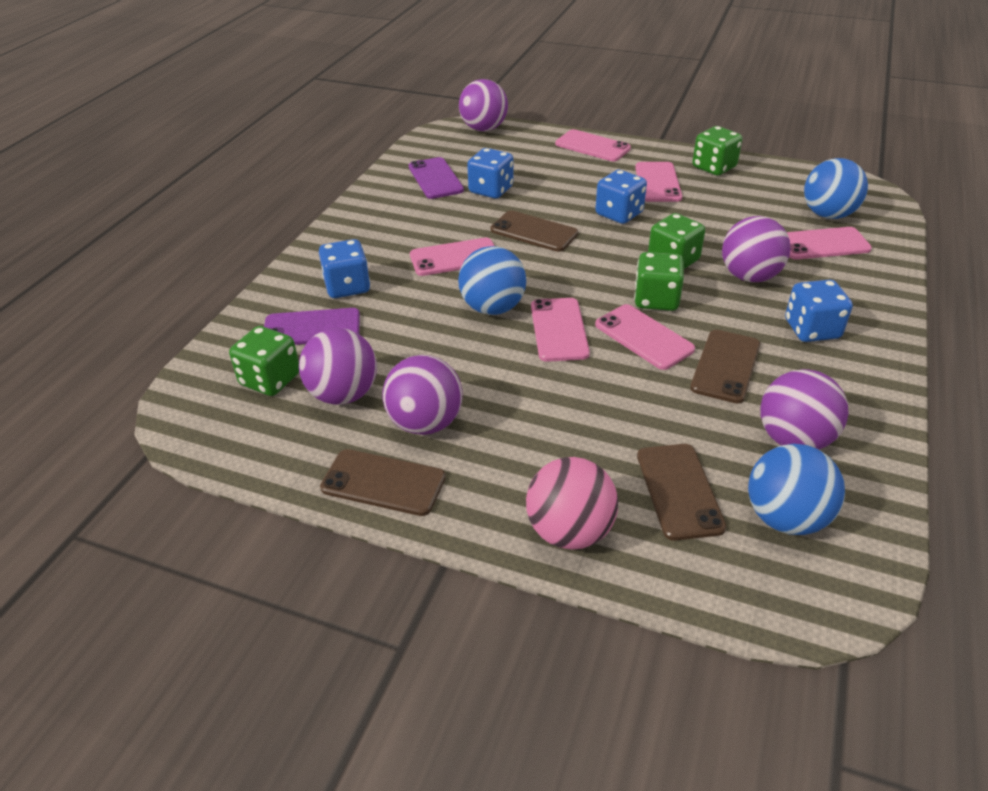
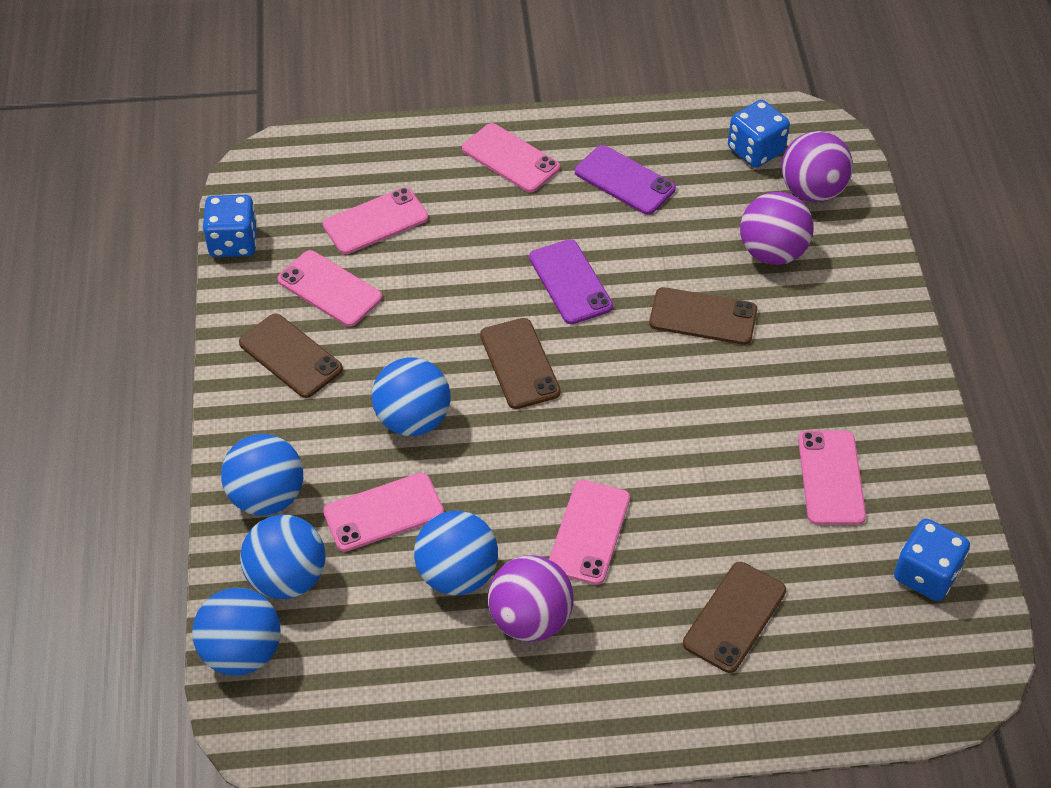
blue ball: 3 -> 5
blue dice: 4 -> 3
green dice: 4 -> 0
pink ball: 1 -> 0
purple ball: 5 -> 3

